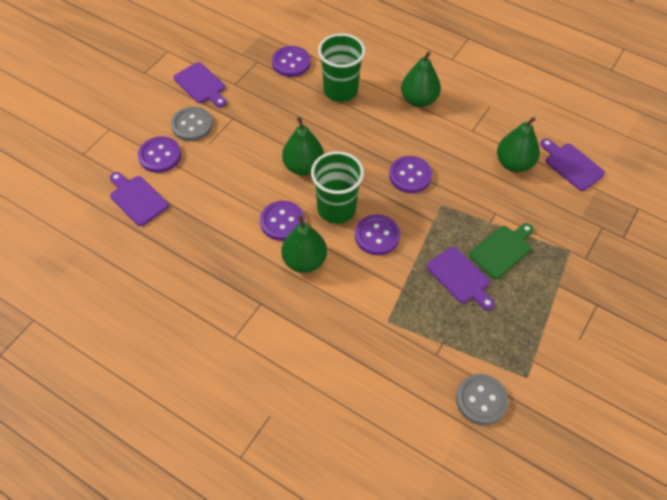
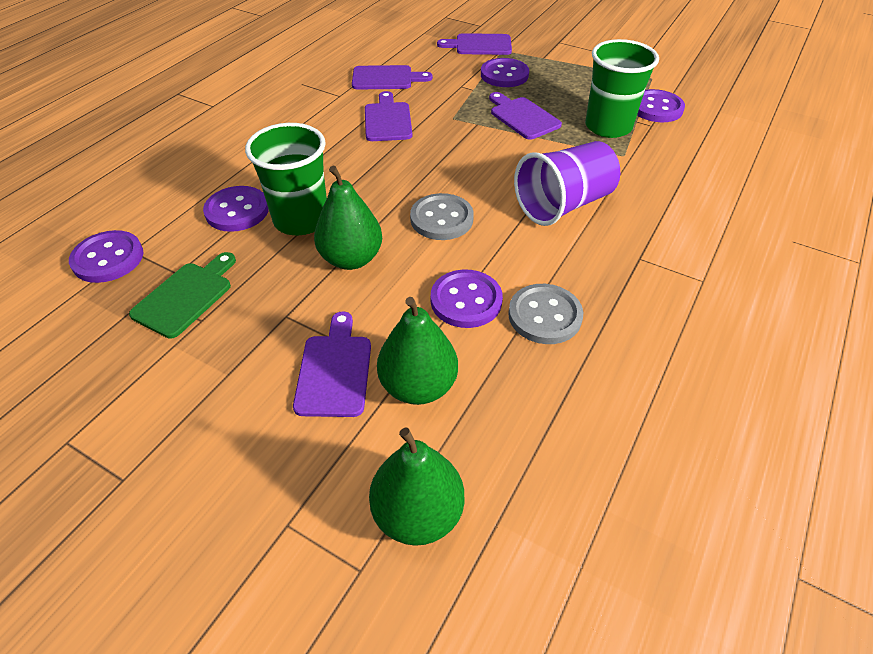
green pear: 4 -> 3
purple cup: 0 -> 1
purple cutting board: 4 -> 5

